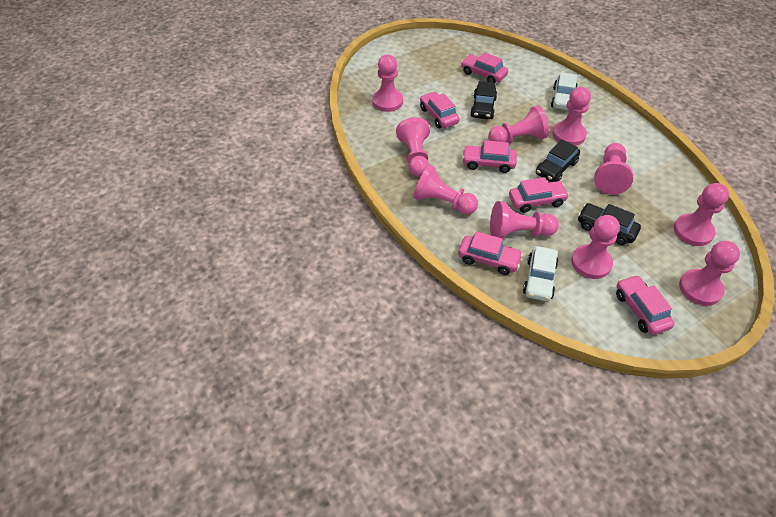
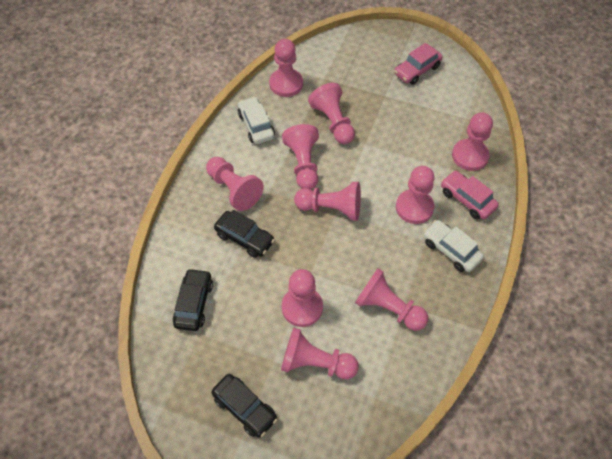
pink car: 6 -> 2

